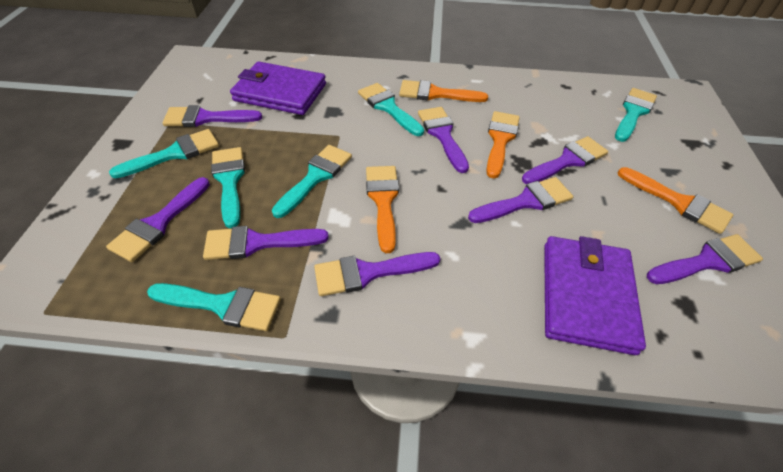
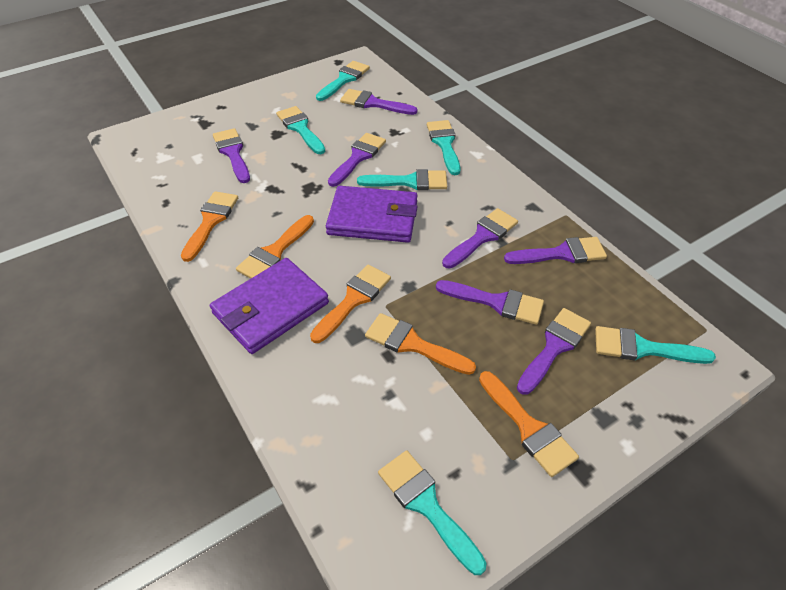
orange brush: 4 -> 5
purple brush: 8 -> 7

